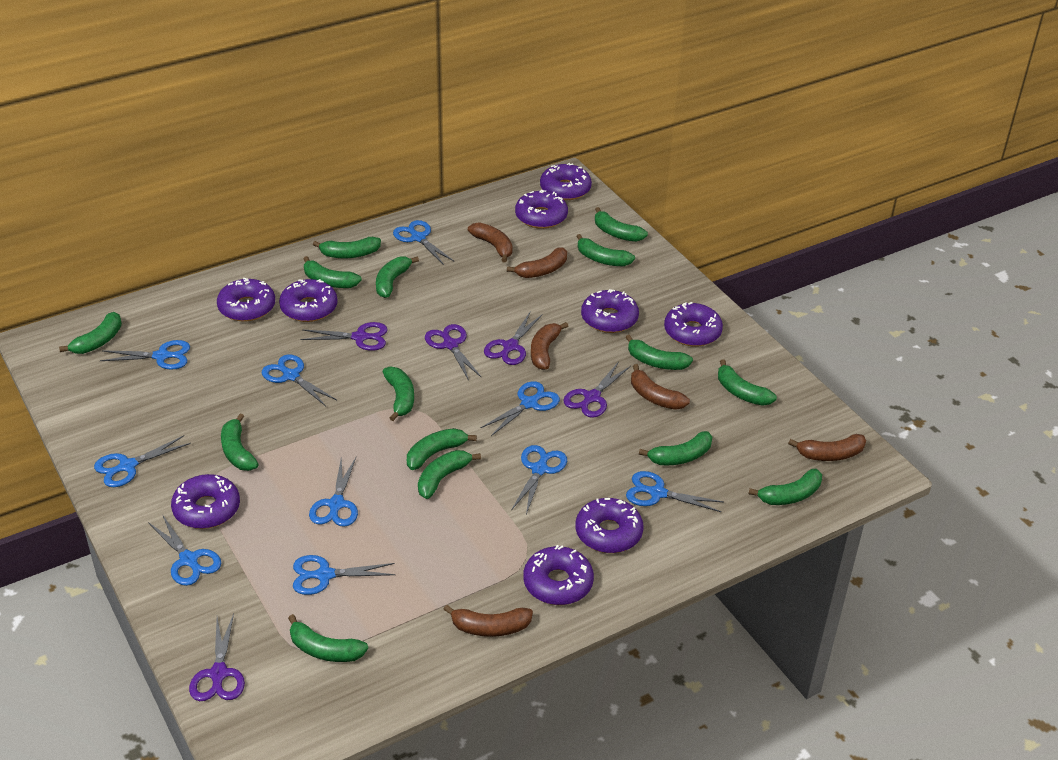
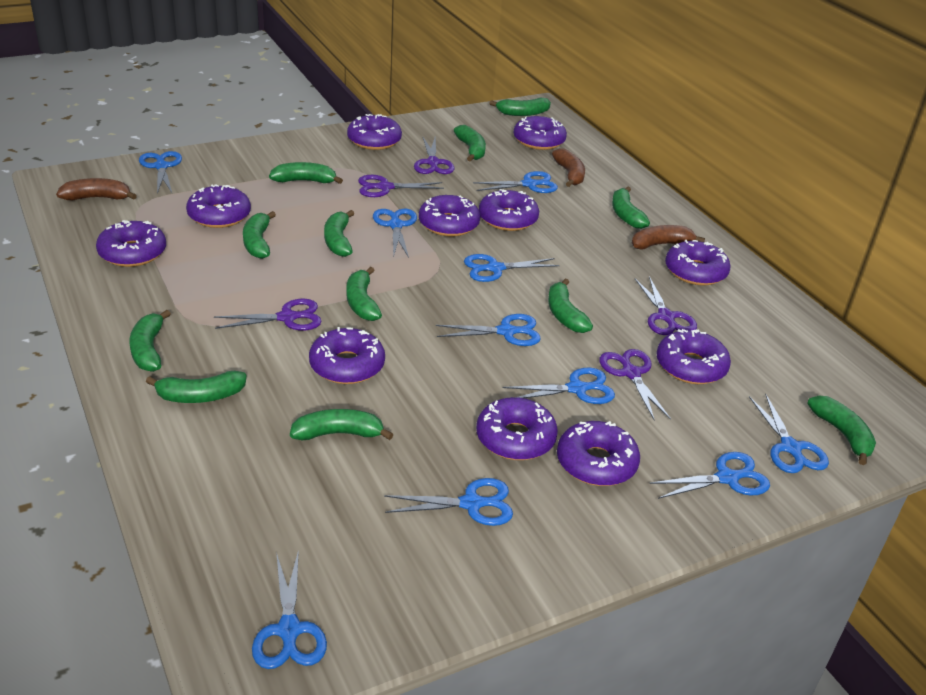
brown banana: 6 -> 3
green banana: 15 -> 12
purple donut: 9 -> 11

